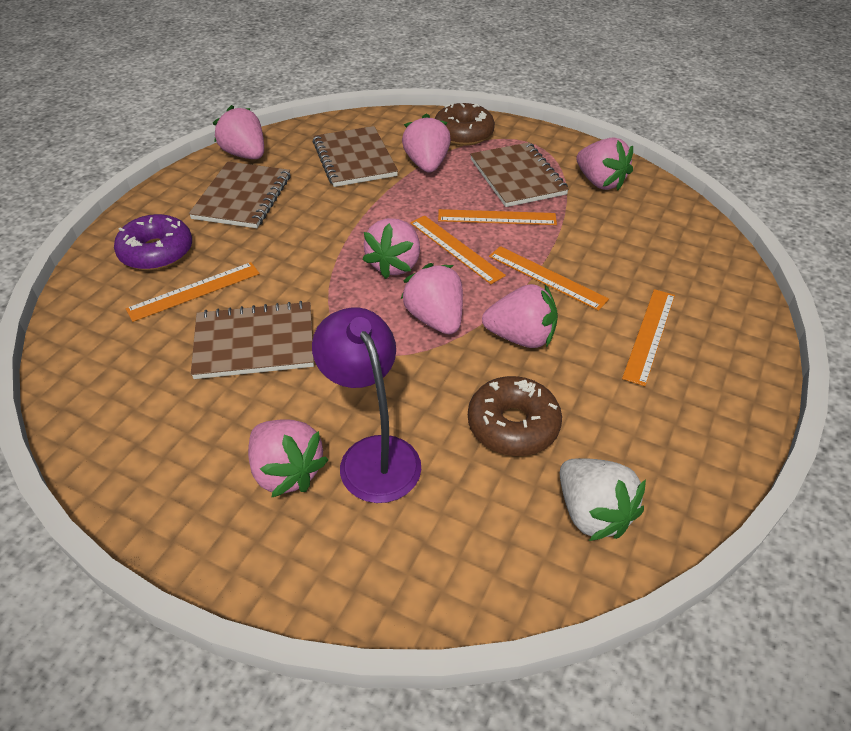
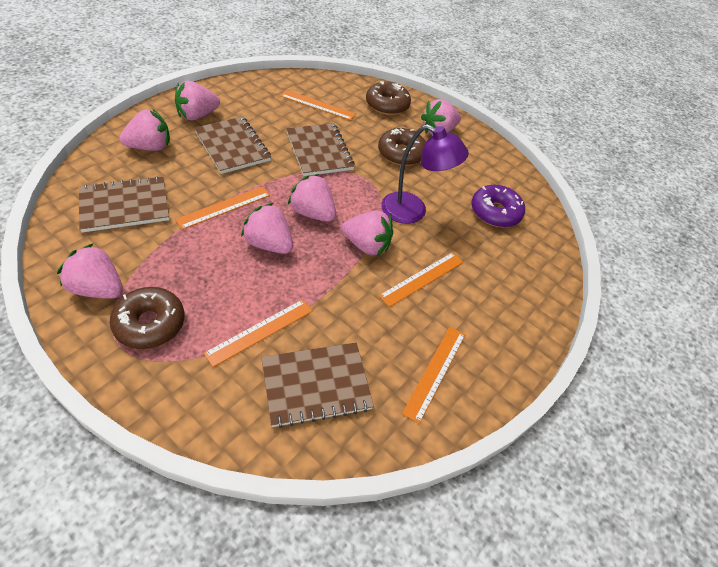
brown donut: 2 -> 3
white strawberry: 1 -> 0

